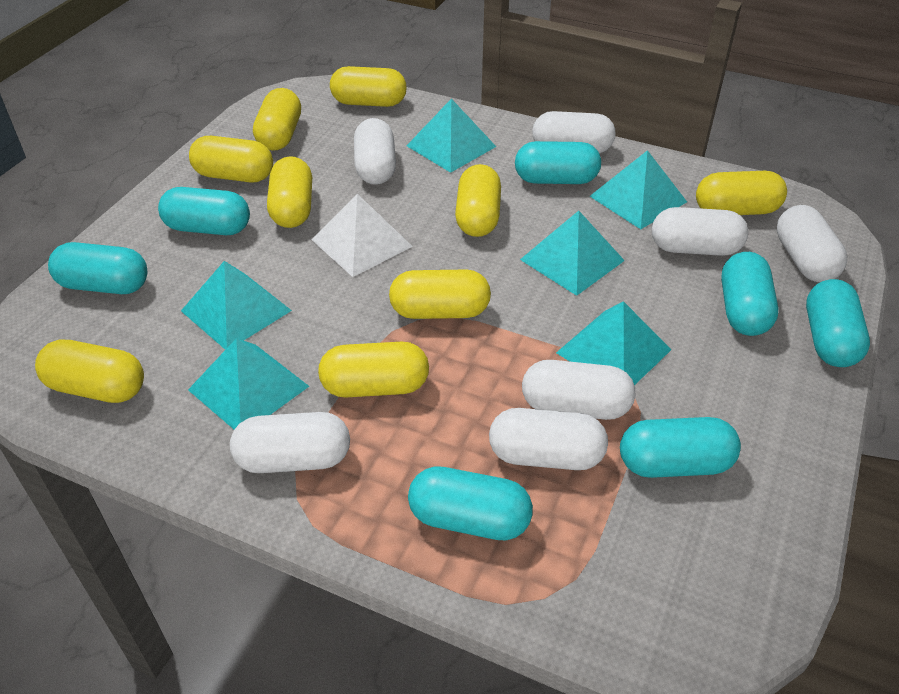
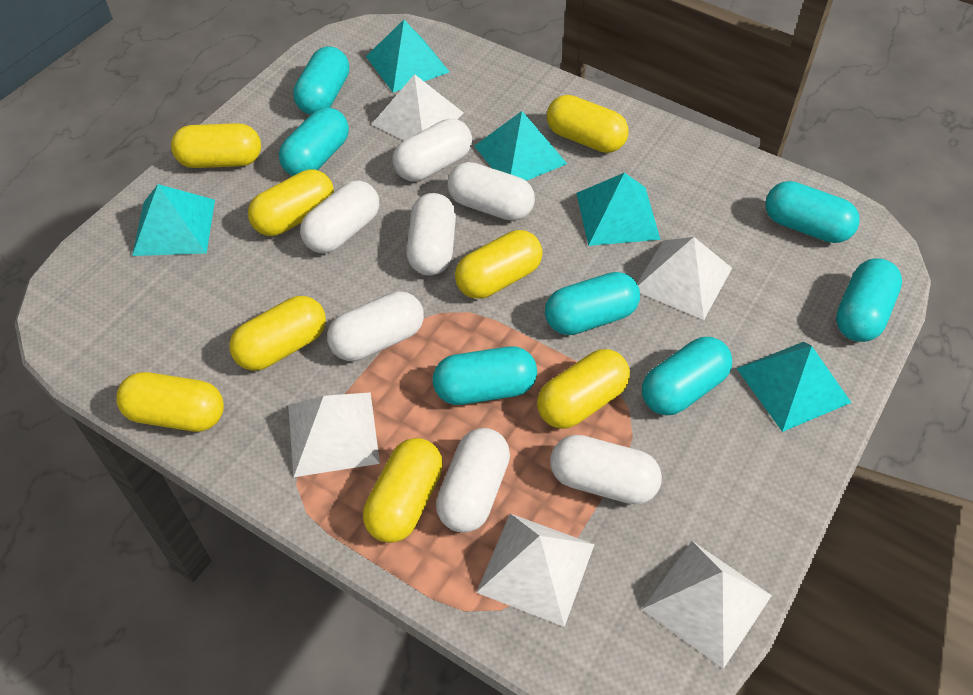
turquoise pyramid: 6 -> 5
white pyramid: 1 -> 5
yellow capsule: 9 -> 8

